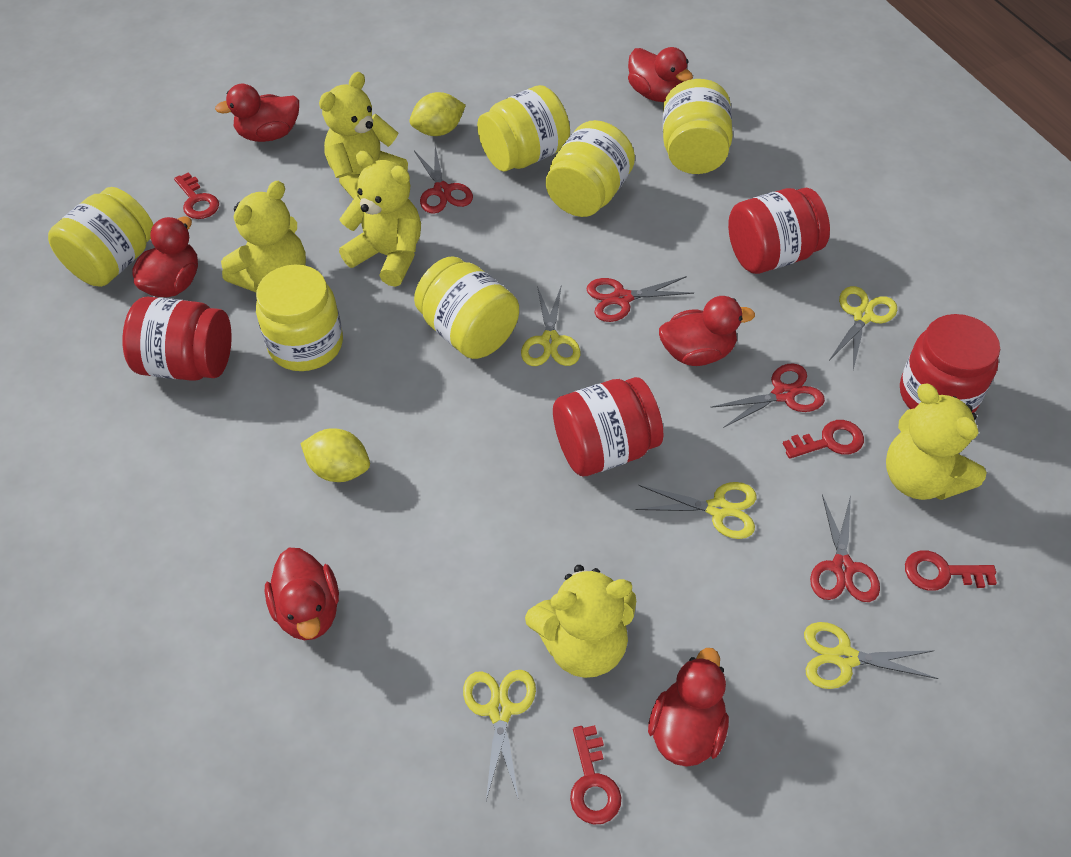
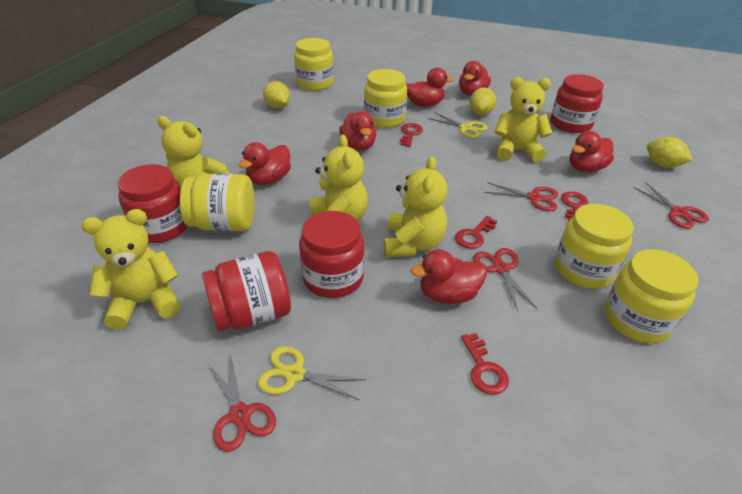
yellow jar: 6 -> 5
yellow lemon: 2 -> 3
yellow scissors: 5 -> 2

